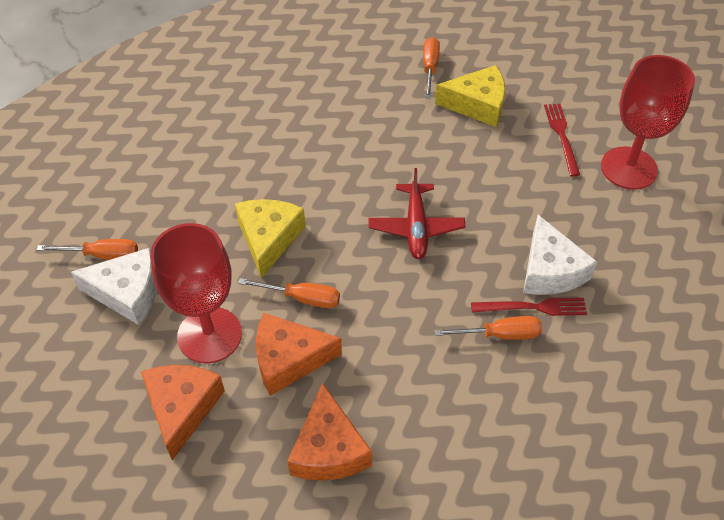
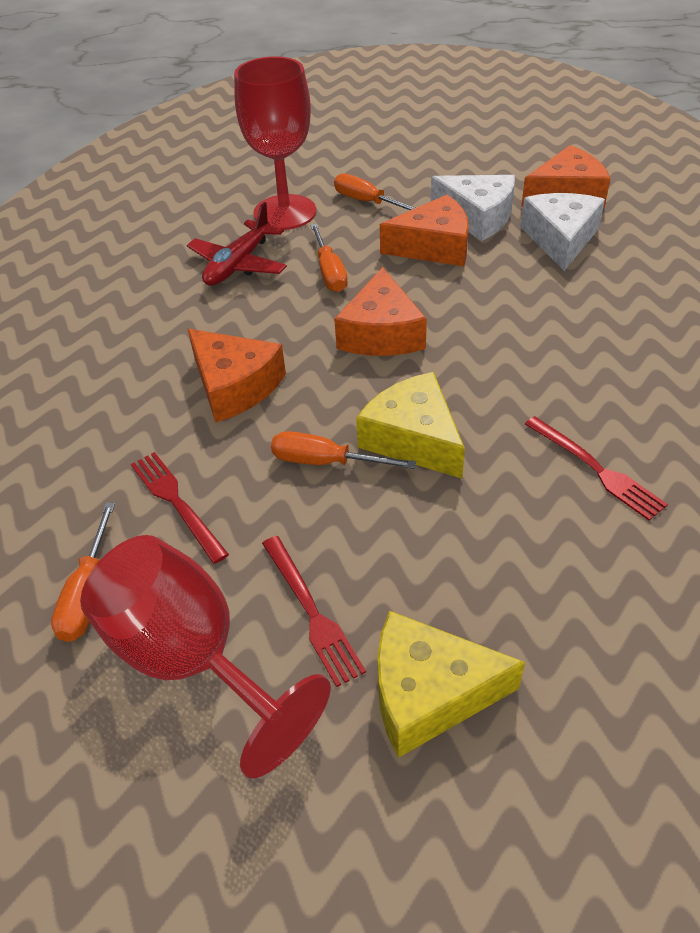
orange cheese: 3 -> 4
red fork: 2 -> 3

